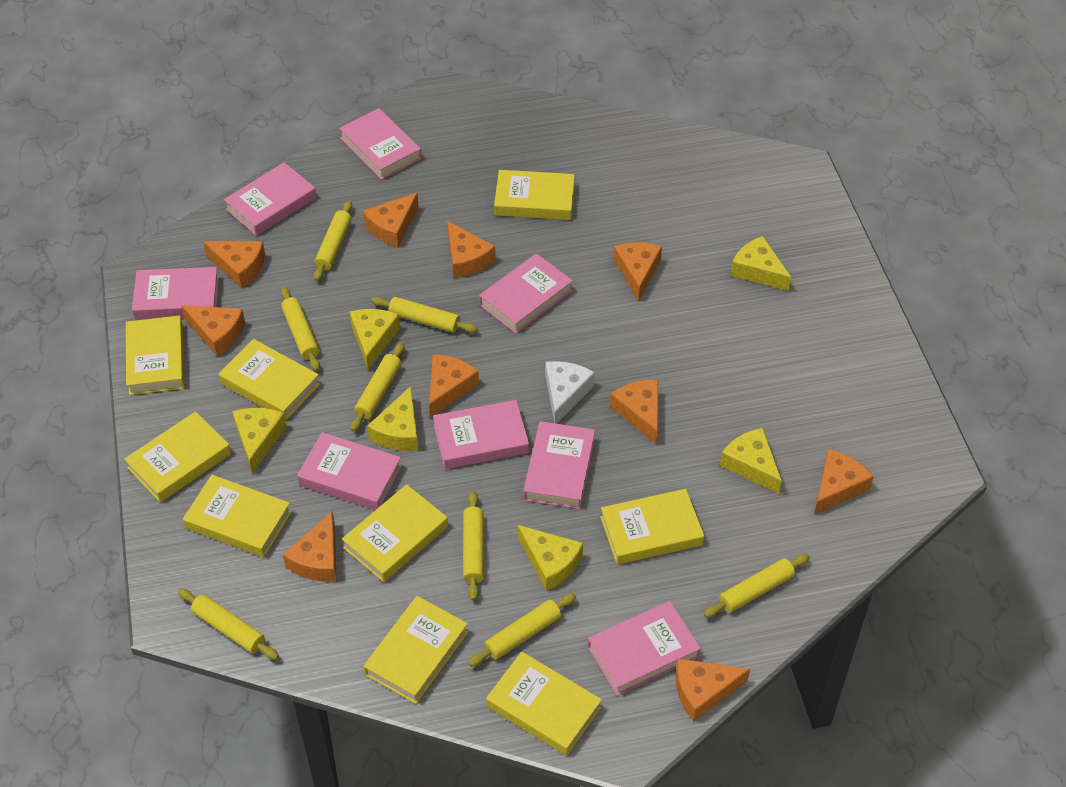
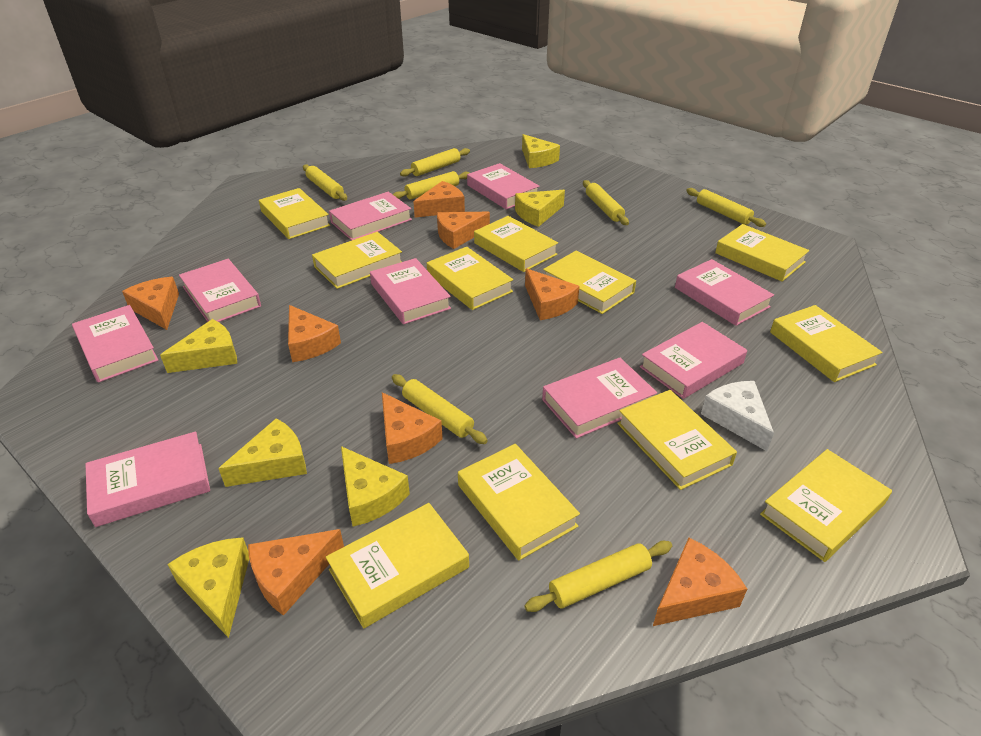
orange cheese: 10 -> 8
pink book: 8 -> 9
yellow book: 9 -> 11
yellow rolling pin: 8 -> 7

